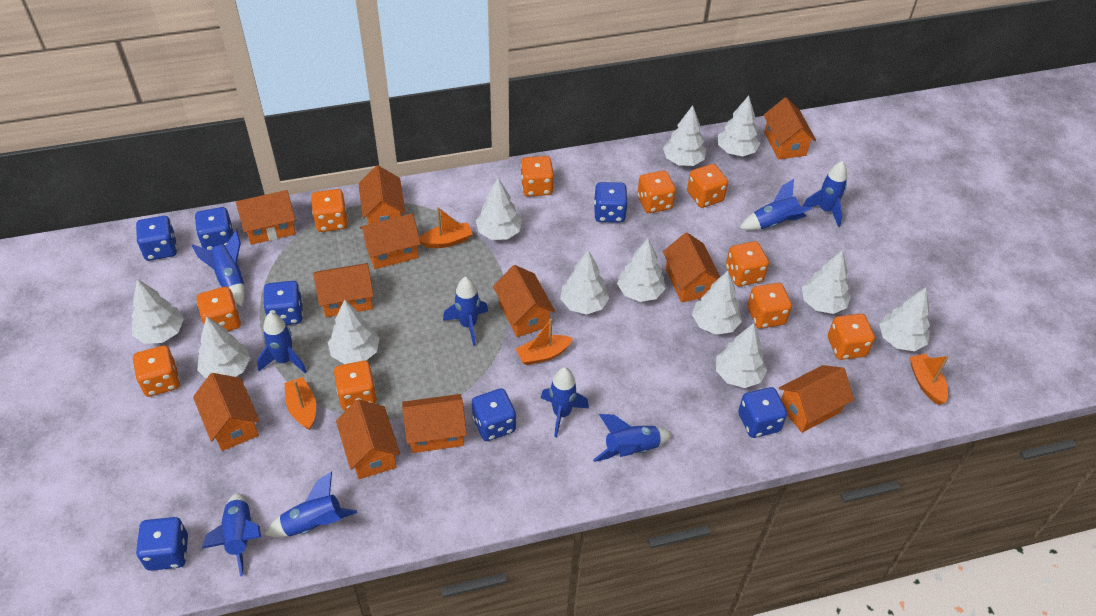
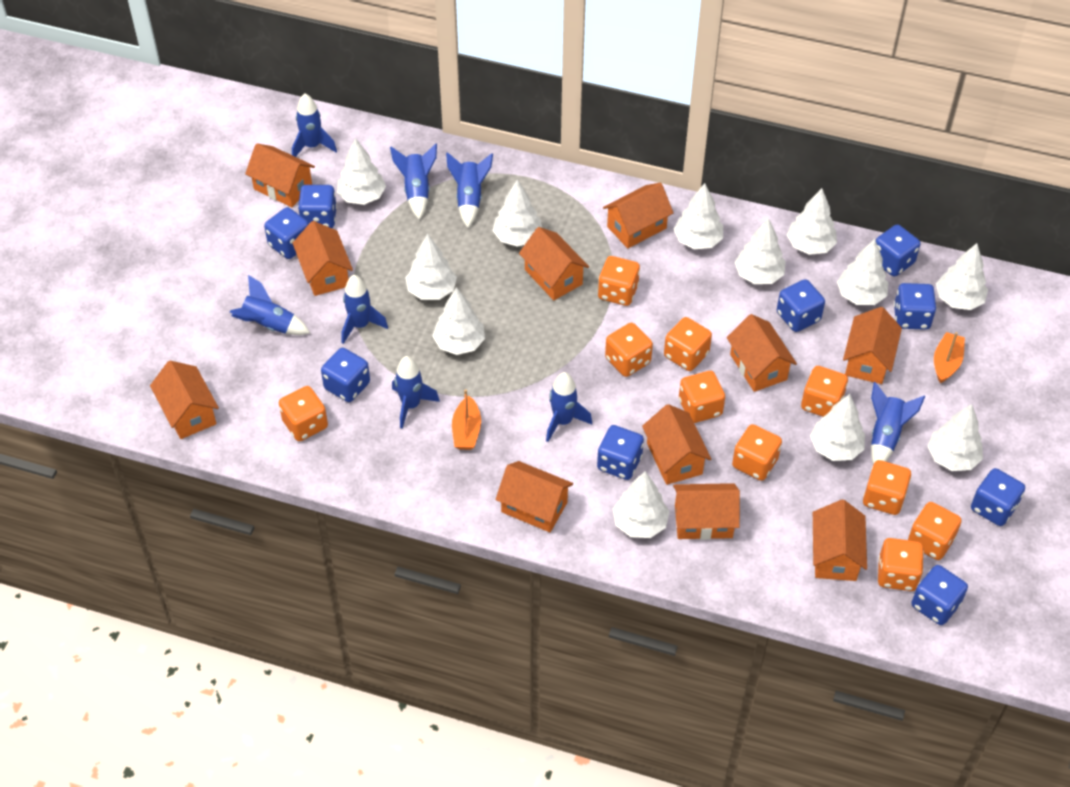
blue dice: 7 -> 9
blue rocket: 9 -> 8
orange boat: 4 -> 2

